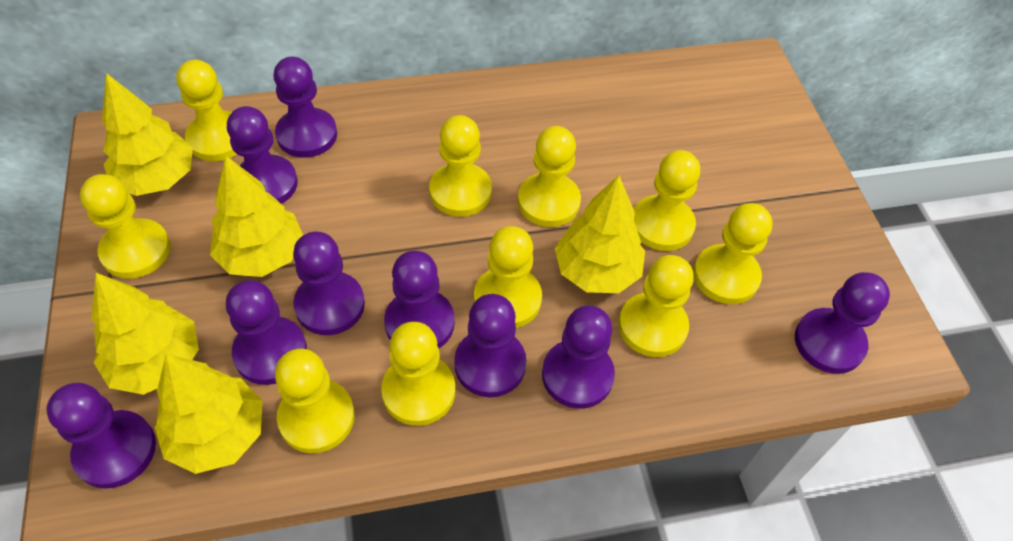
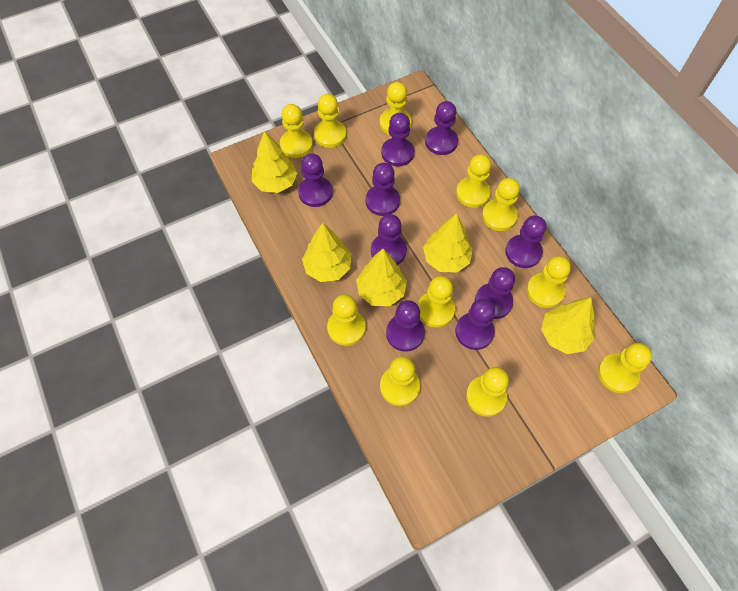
yellow pawn: 10 -> 11

